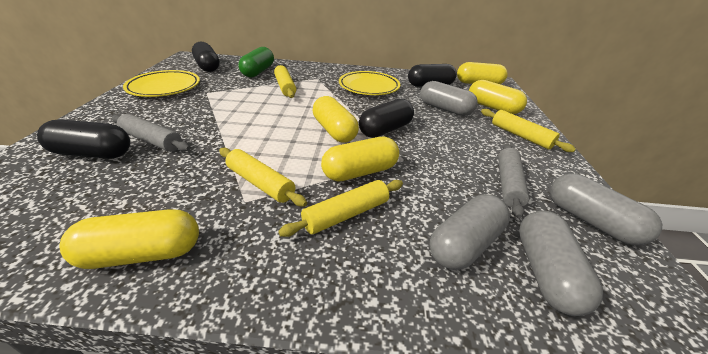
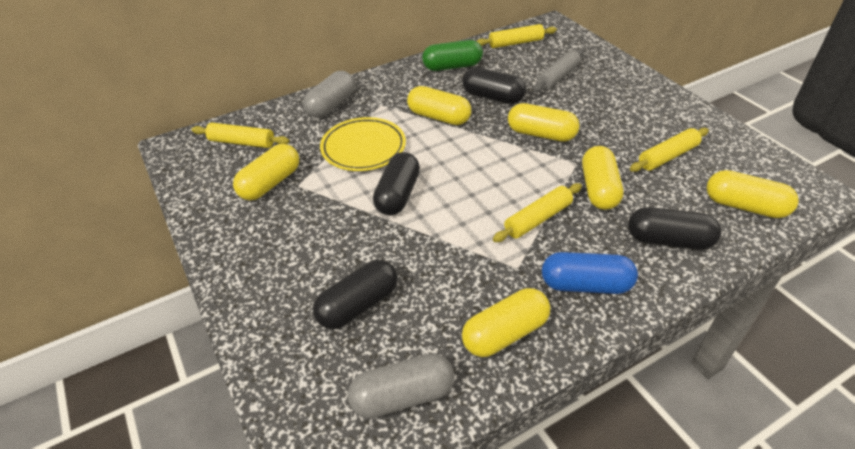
blue capsule: 0 -> 1
grey capsule: 4 -> 2
grey rolling pin: 2 -> 1
yellow capsule: 5 -> 6
yellow plate: 2 -> 1

